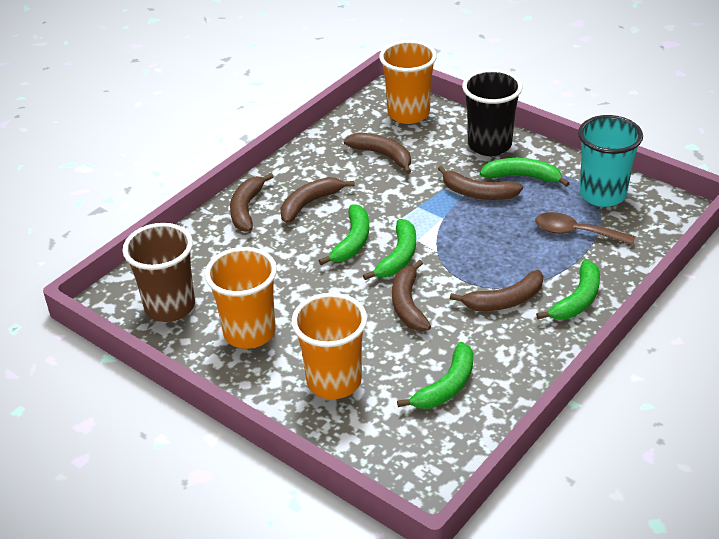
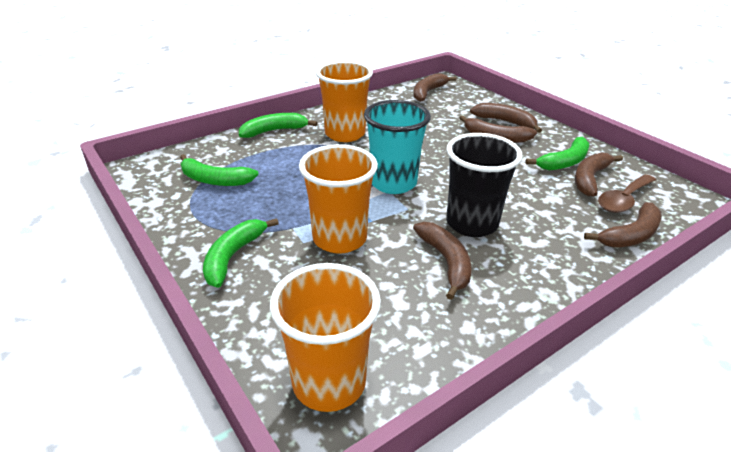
brown cup: 1 -> 0
green banana: 5 -> 4

